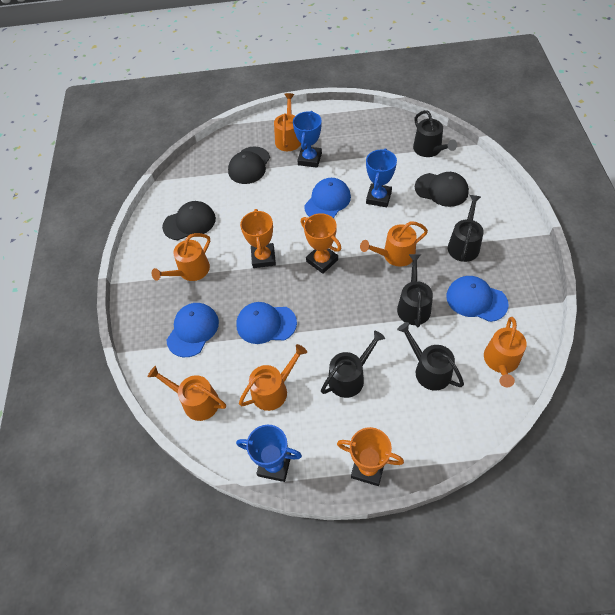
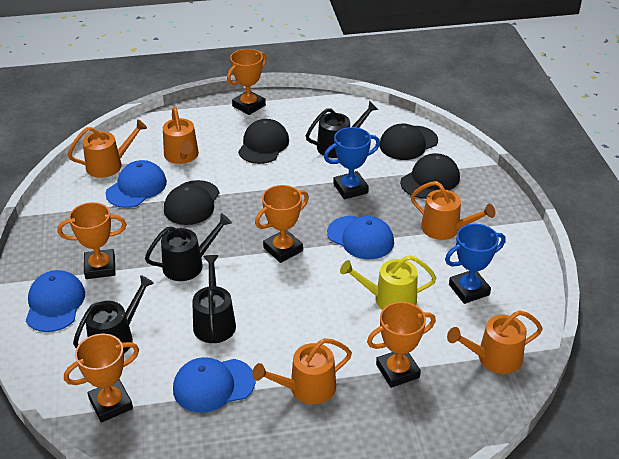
black cap: 3 -> 4
black watering can: 5 -> 4
blue trophy: 3 -> 2
orange trophy: 3 -> 5
orange watering can: 6 -> 5
yellow watering can: 0 -> 1

